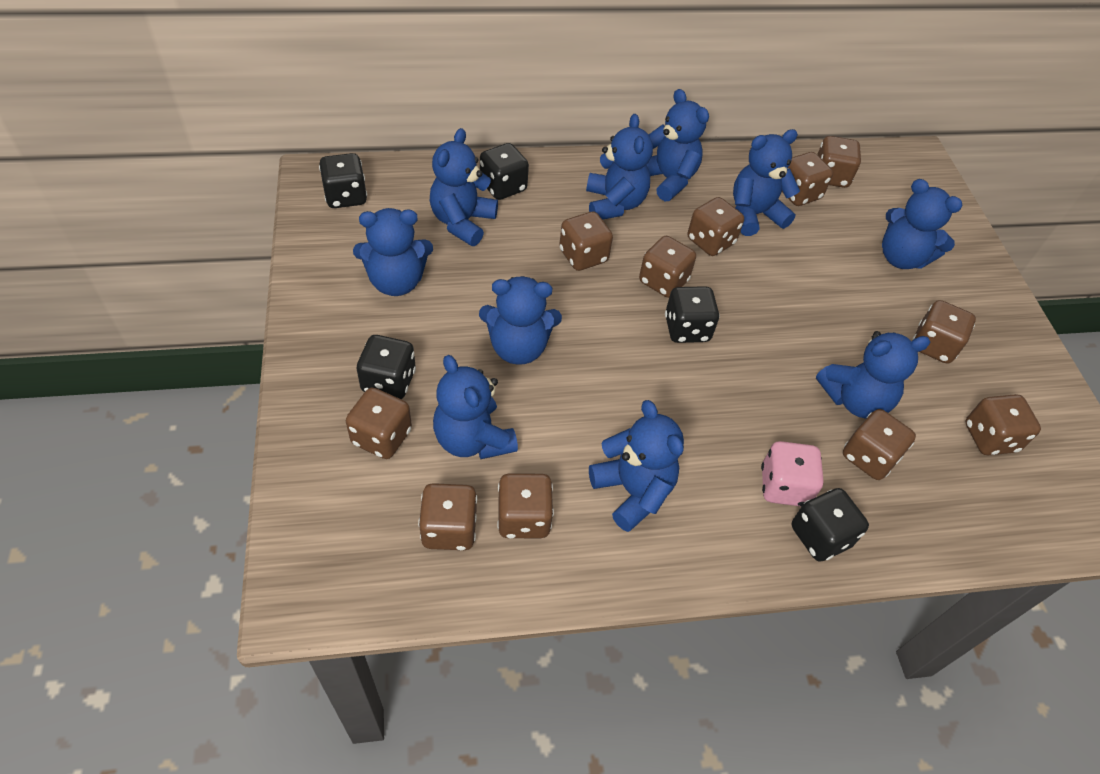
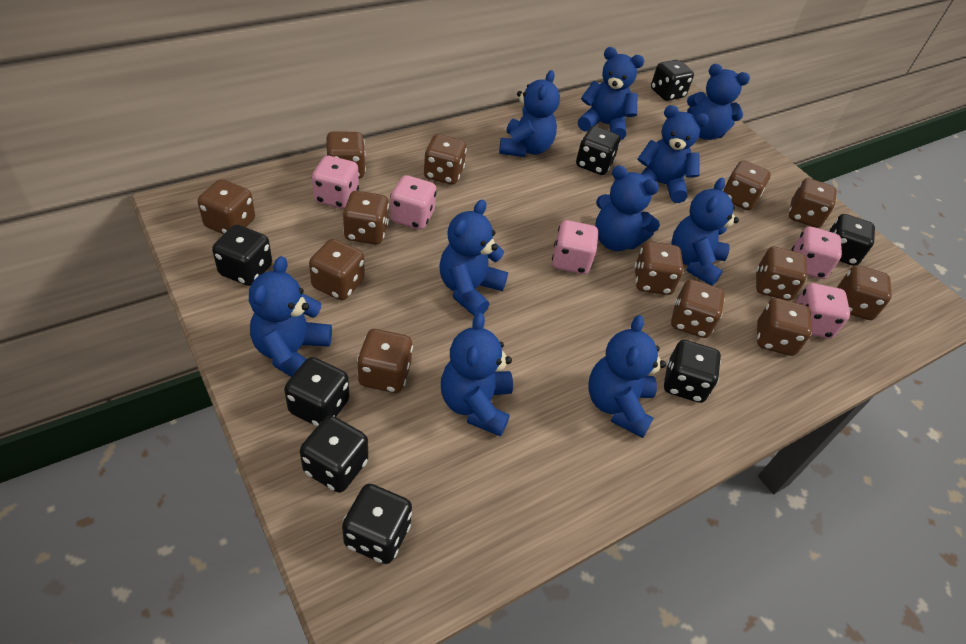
black dice: 5 -> 8
brown dice: 11 -> 13
pink dice: 1 -> 5

